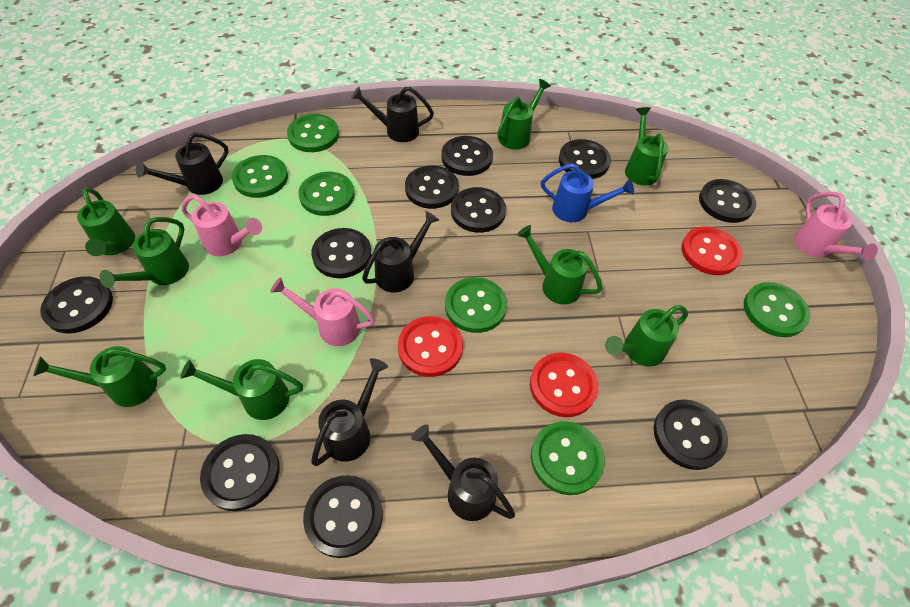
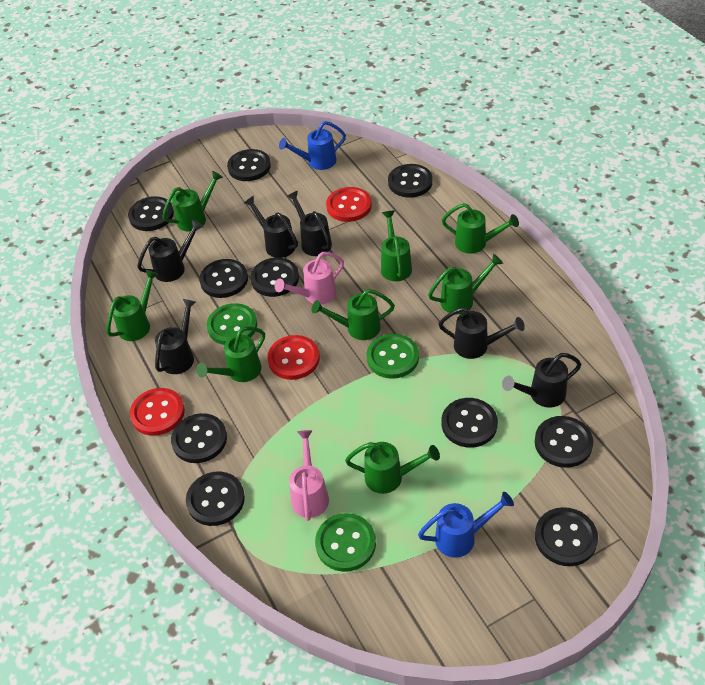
black watering can: 5 -> 6
blue watering can: 1 -> 2
green button: 6 -> 3
pink watering can: 3 -> 2

